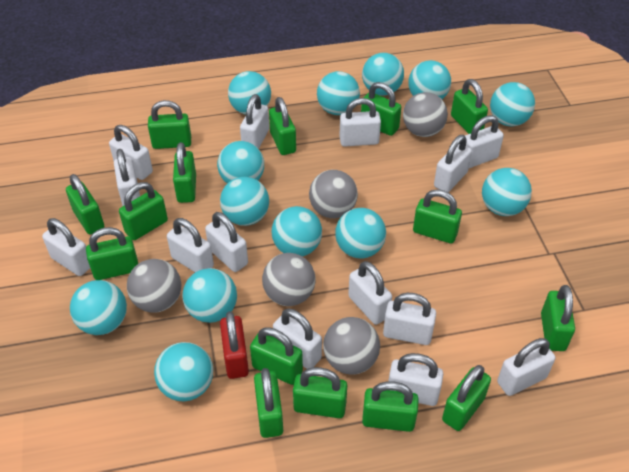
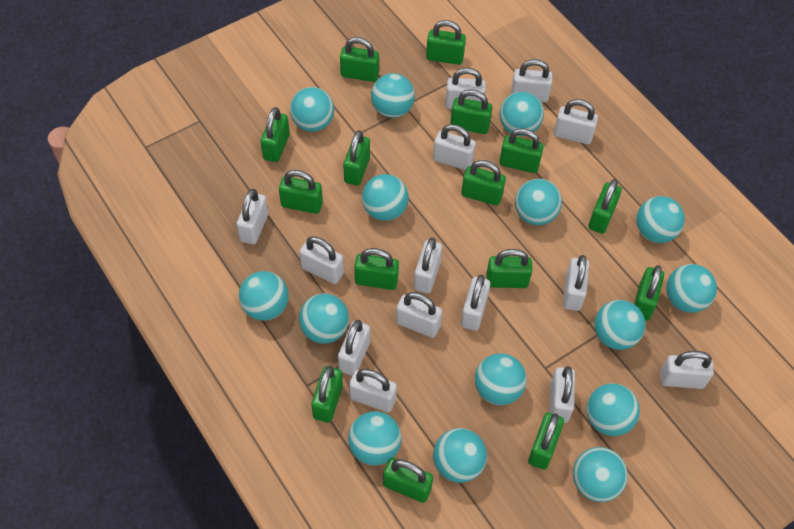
grey ball: 5 -> 0
red padlock: 1 -> 0
turquoise ball: 13 -> 15

